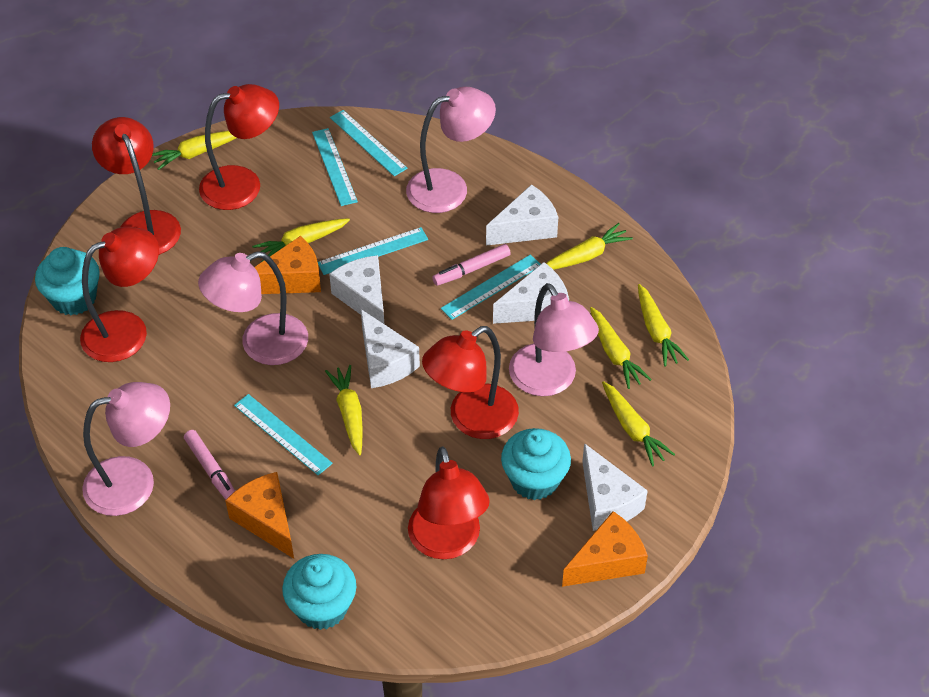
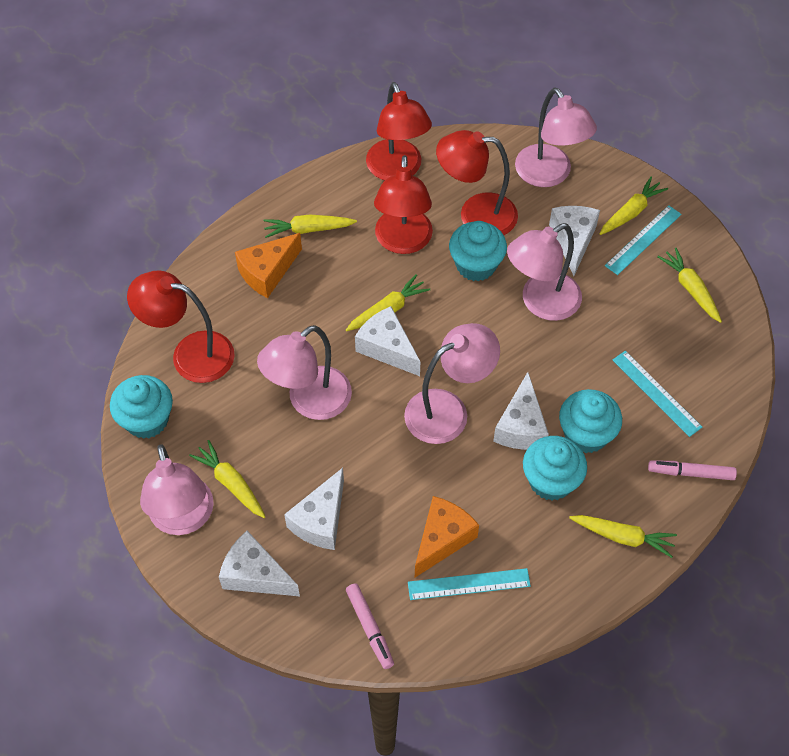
orange cheese: 3 -> 2
pink lamp: 4 -> 5
red lamp: 5 -> 4
turquoise cupcake: 3 -> 4
turquoise ruler: 5 -> 3
yellow carrot: 7 -> 6

